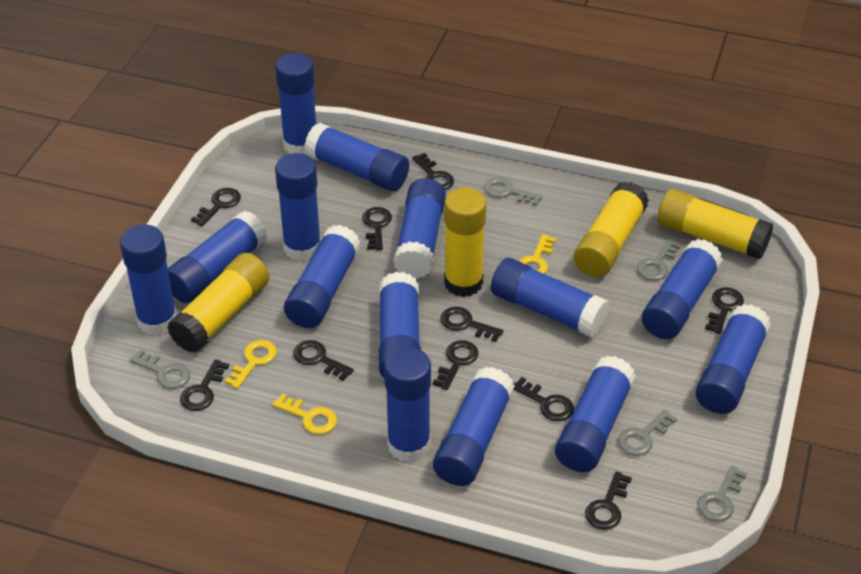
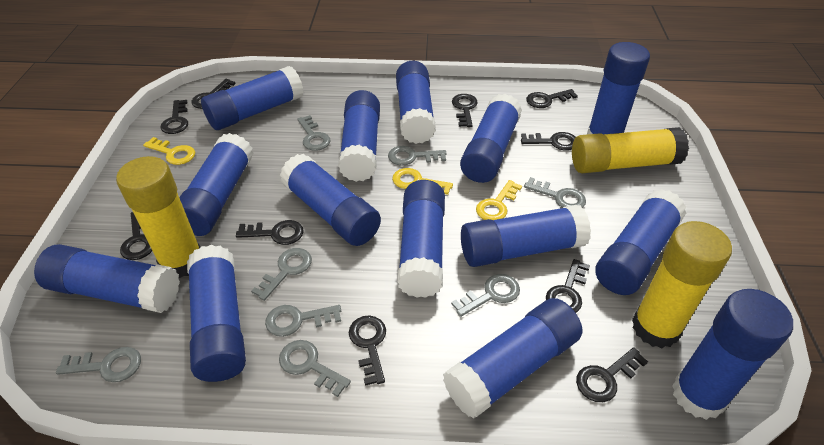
grey key: 5 -> 8
yellow glue stick: 4 -> 3

